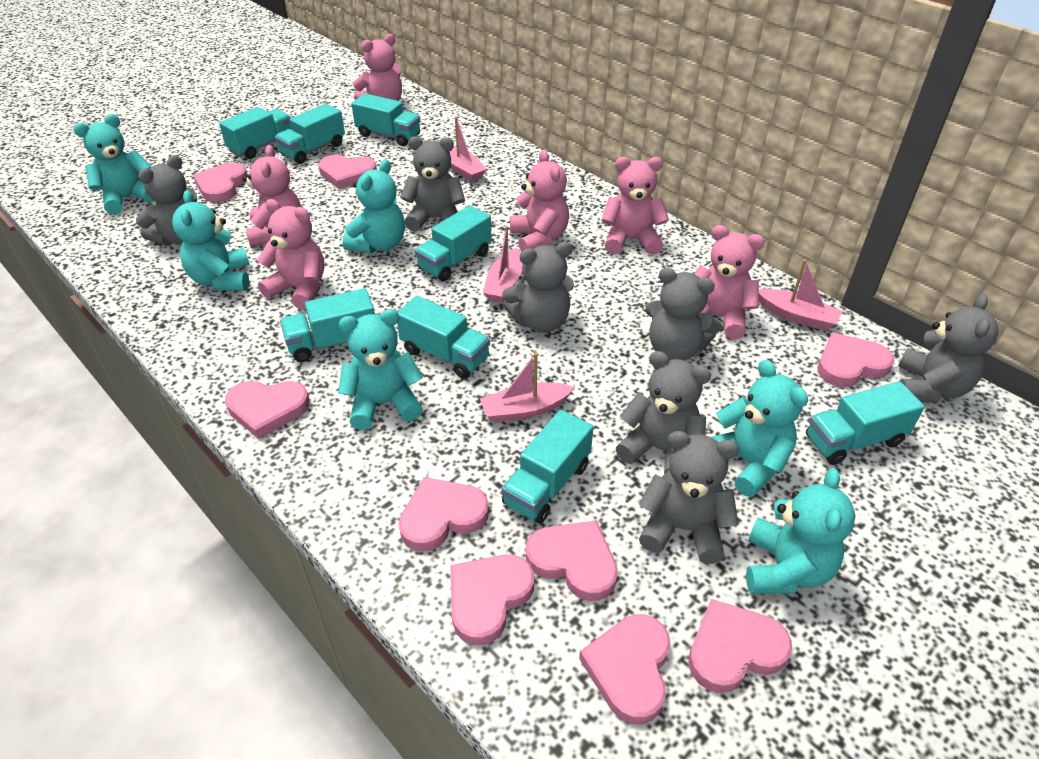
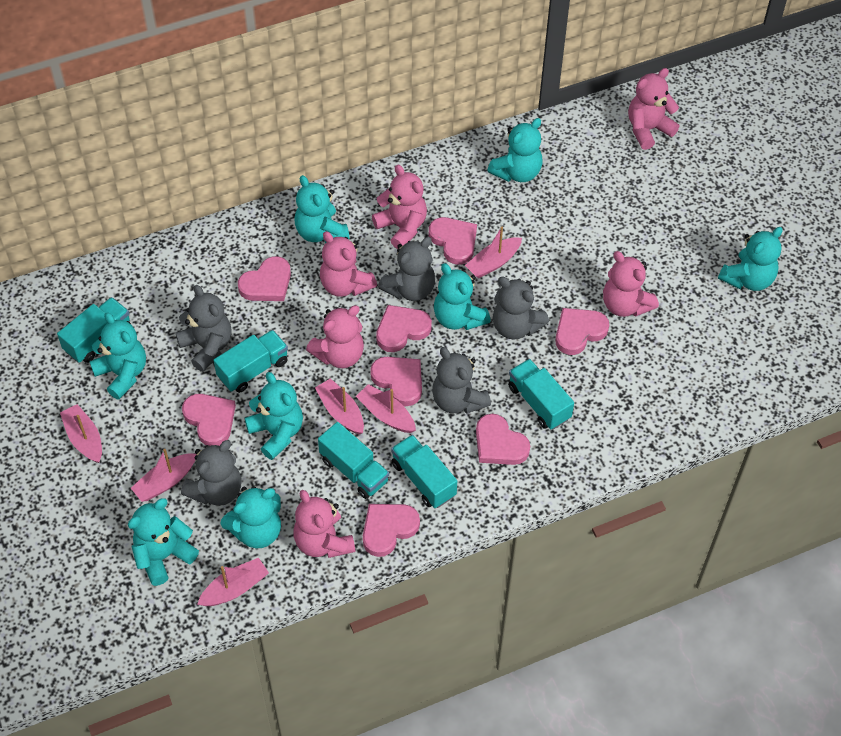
grey teddy bear: 7 -> 5
pink boat: 4 -> 6
pink heart: 9 -> 8
turquoise teddy bear: 6 -> 8
turquoise truck: 8 -> 5

